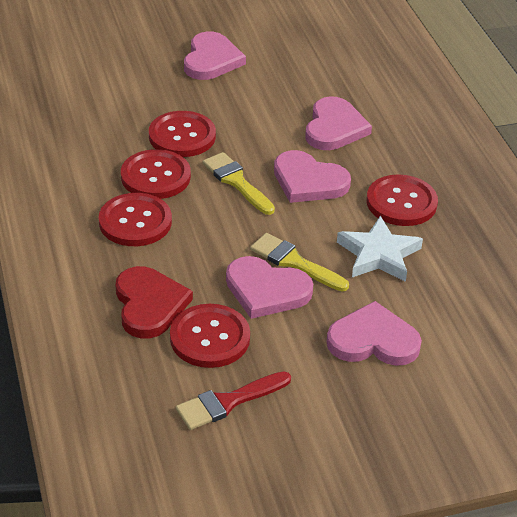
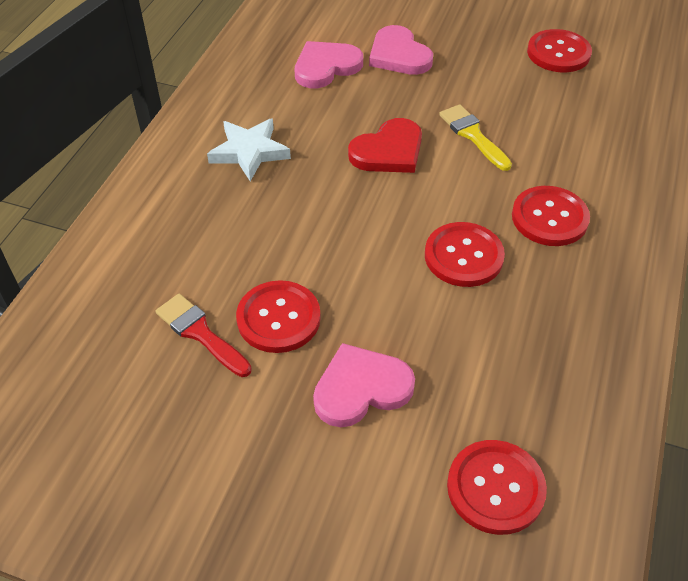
pink heart: 5 -> 3
yellow brush: 2 -> 1

